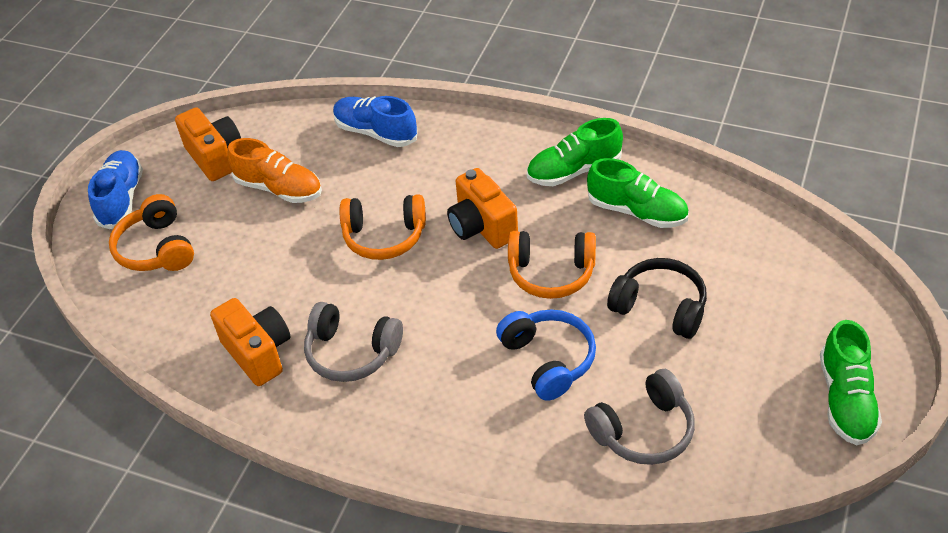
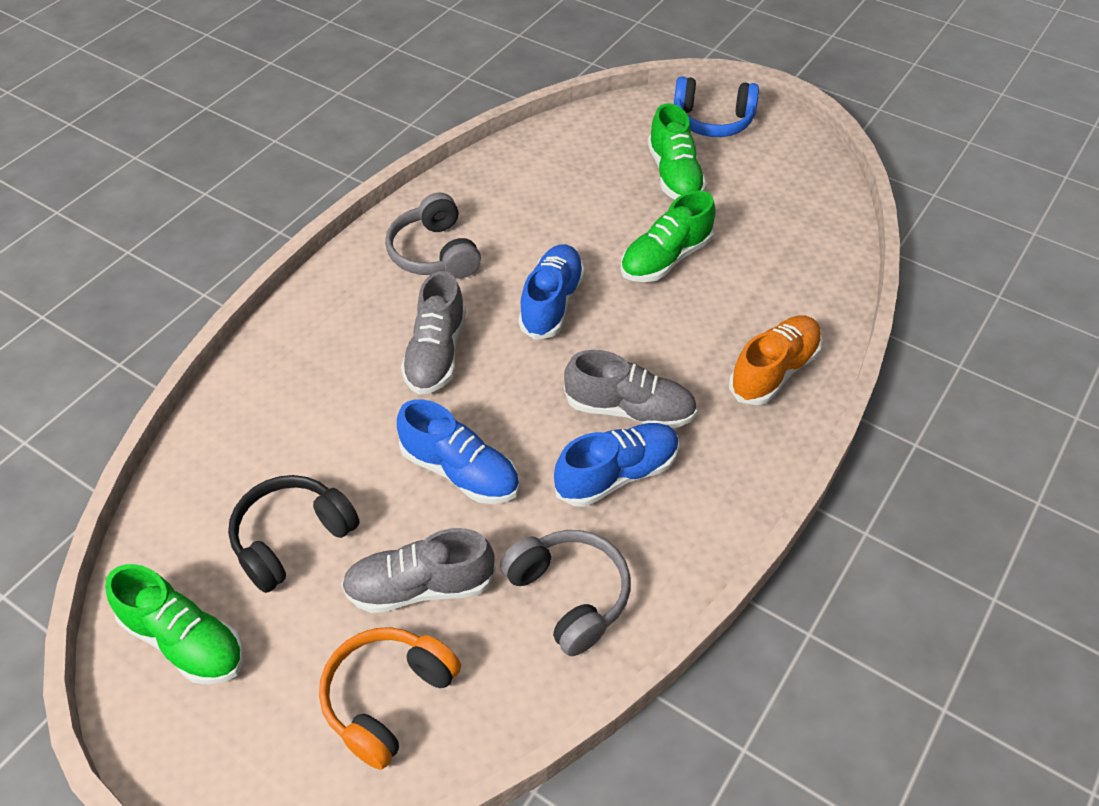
blue shoe: 2 -> 3
grey shoe: 0 -> 3
orange camera: 3 -> 0
orange headphones: 3 -> 1

